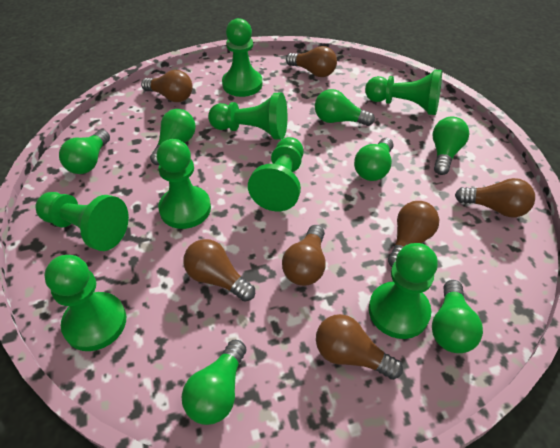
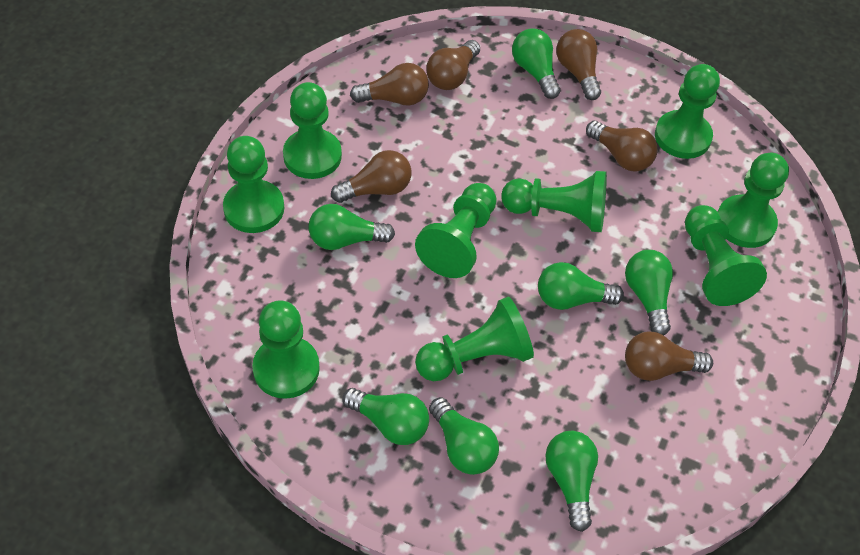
brown light bulb: 7 -> 6
green pawn: 8 -> 9

